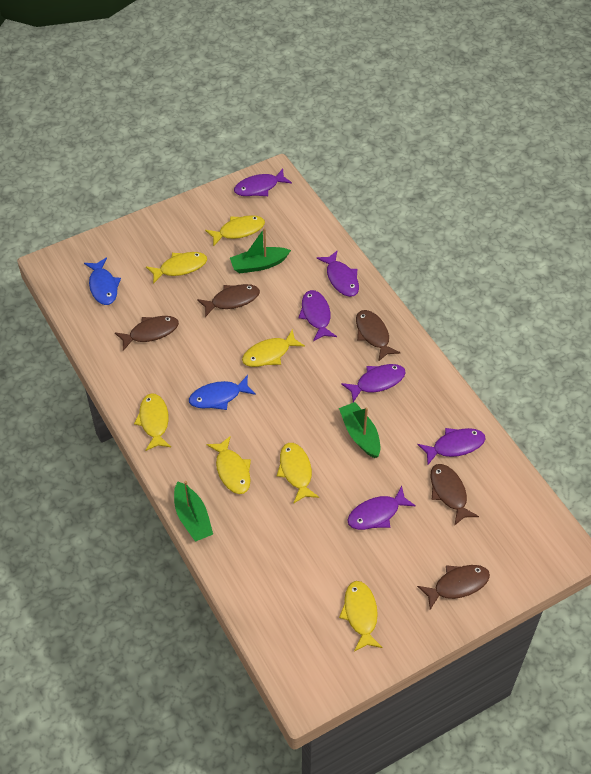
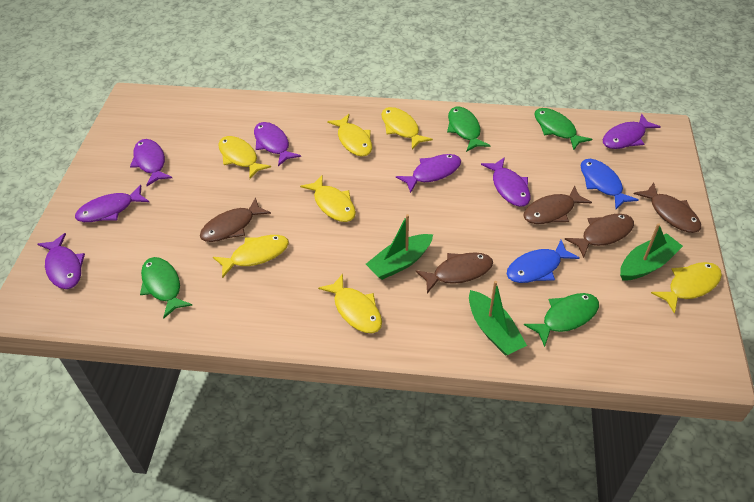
green fish: 0 -> 4
purple fish: 6 -> 7

